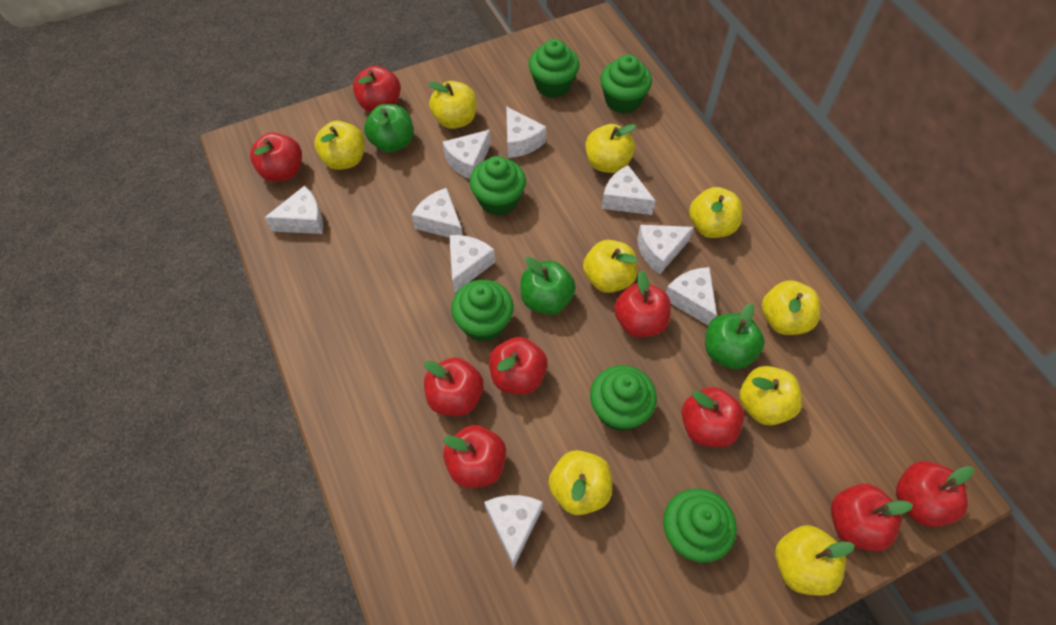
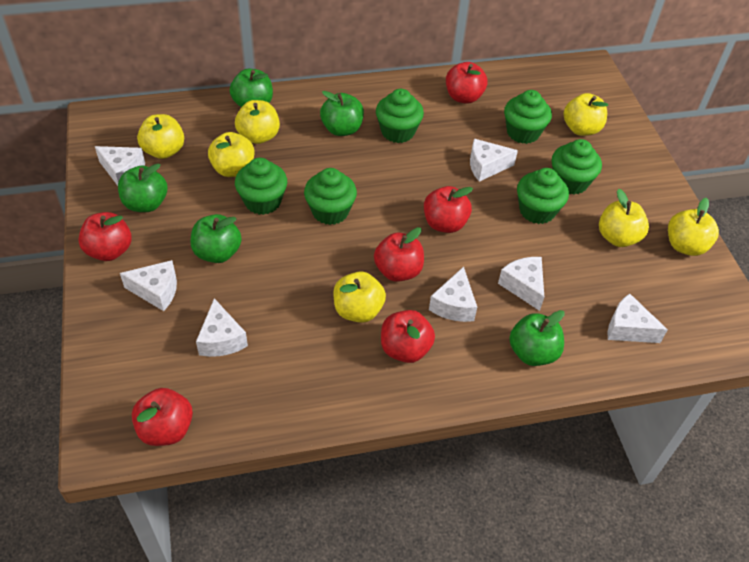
green apple: 3 -> 5
red apple: 9 -> 6
white cheese: 9 -> 7
yellow apple: 9 -> 7

